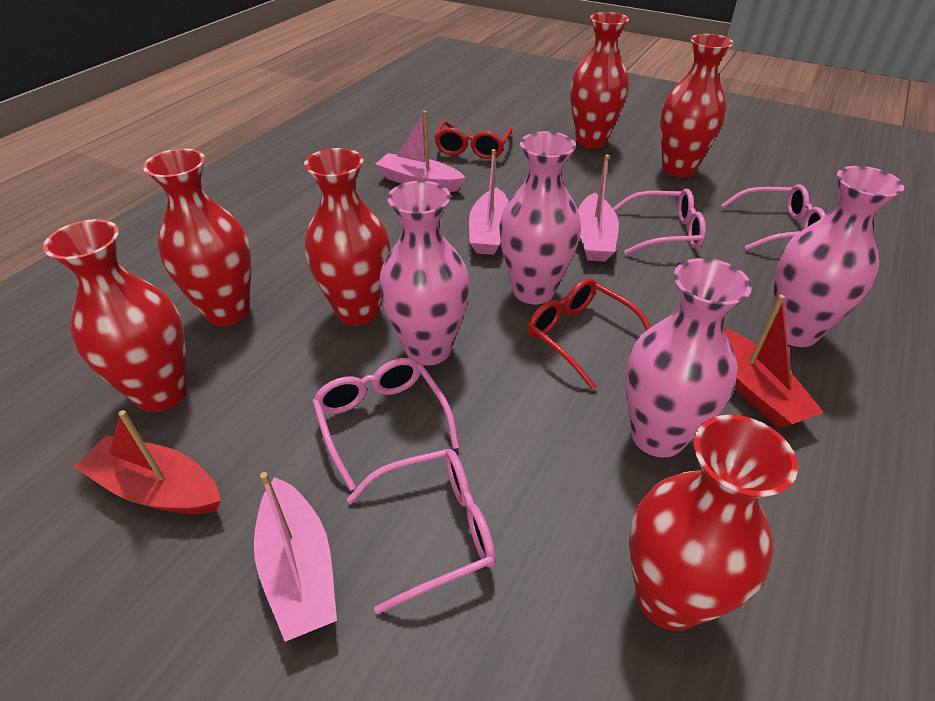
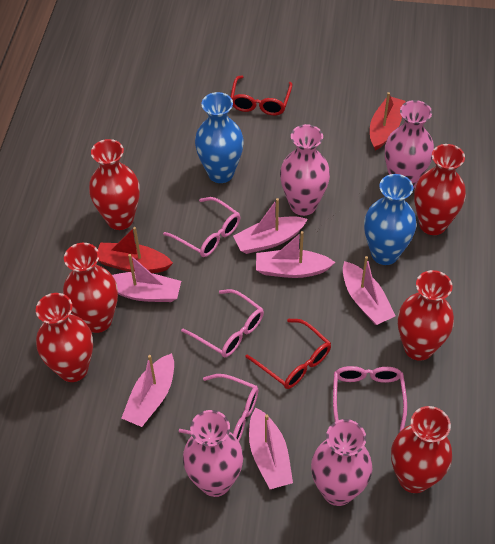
blue vase: 0 -> 2
pink boat: 4 -> 6

